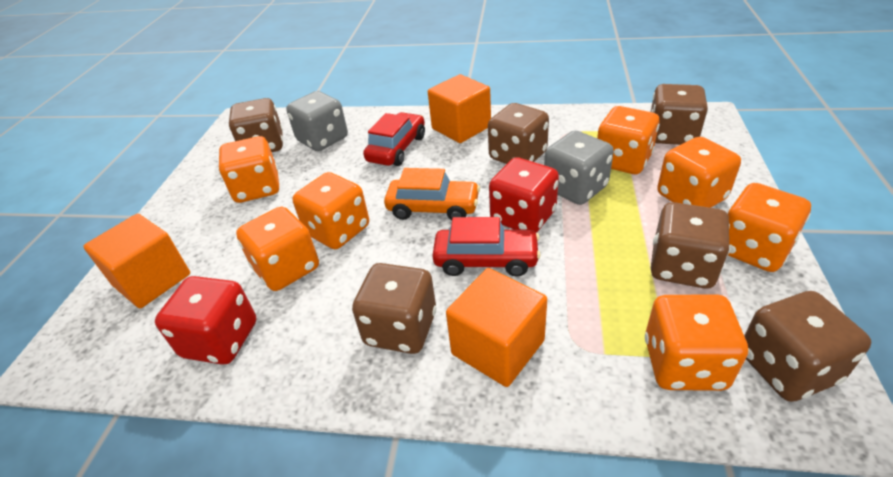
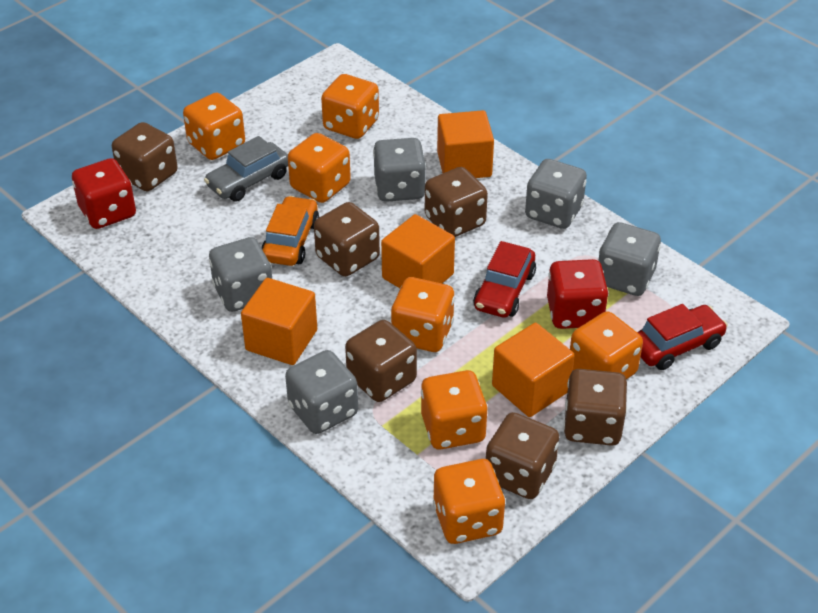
grey car: 0 -> 1
grey dice: 2 -> 5
orange cube: 3 -> 4

